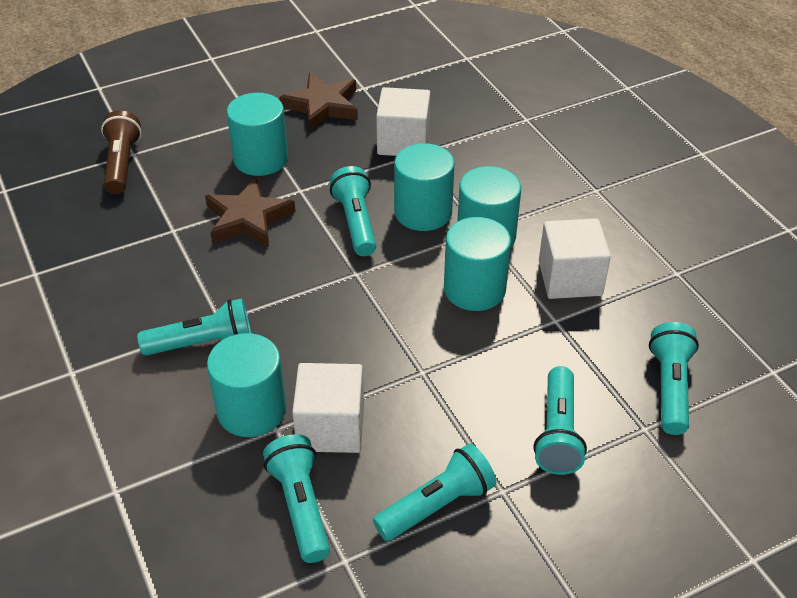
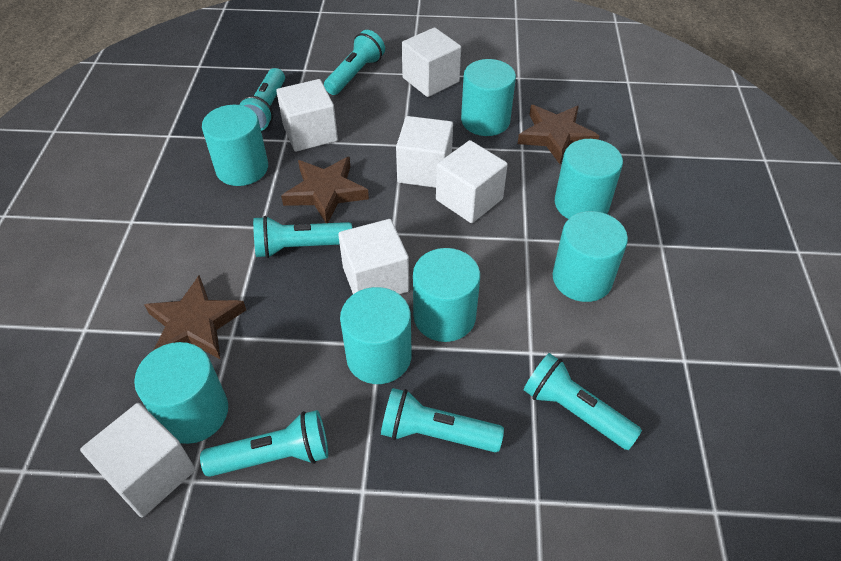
brown flashlight: 1 -> 0
brown star: 2 -> 3
turquoise cylinder: 5 -> 7
white cube: 3 -> 6

